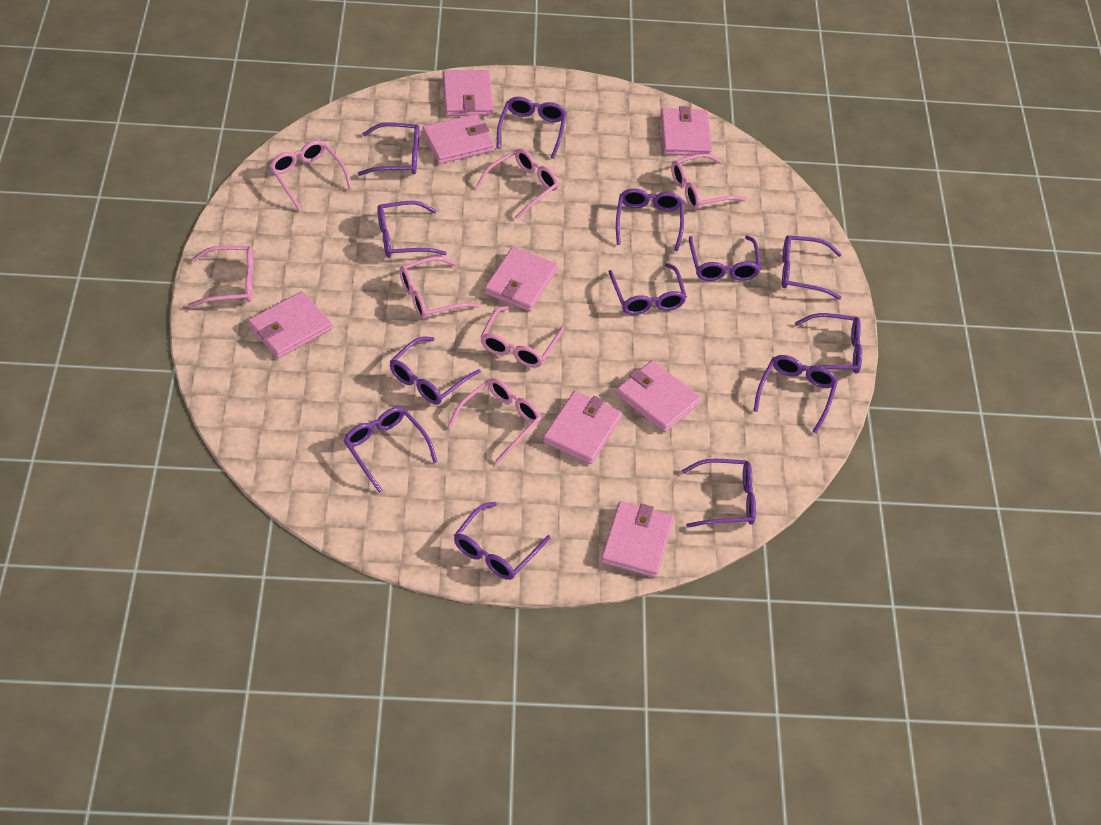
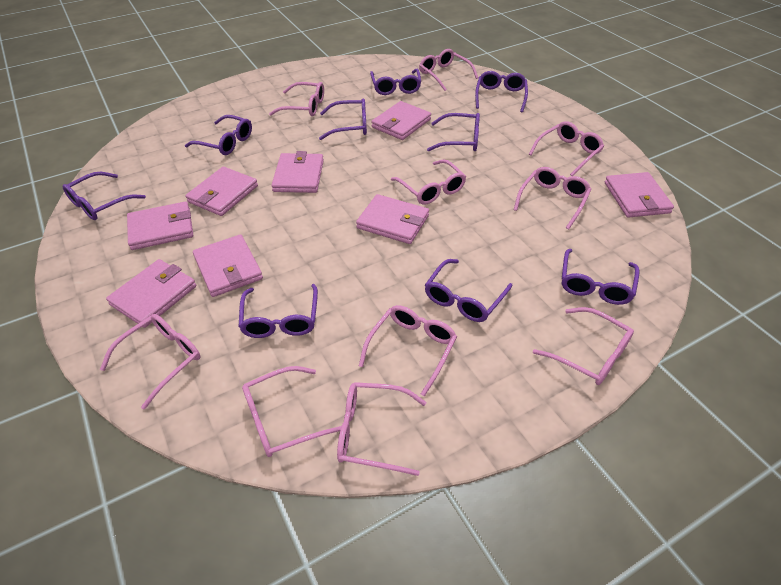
pink glasses: 7 -> 10
purple glasses: 13 -> 9

